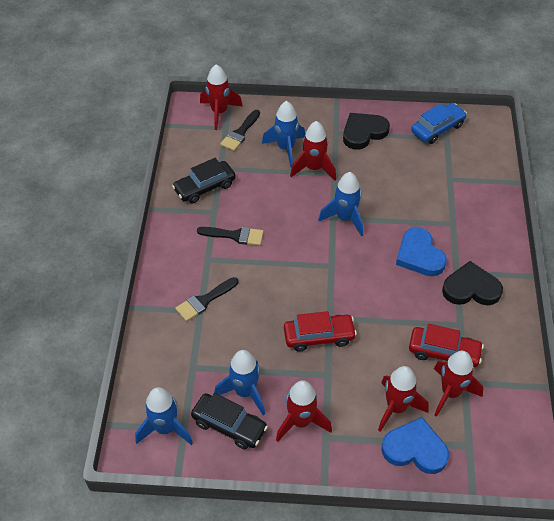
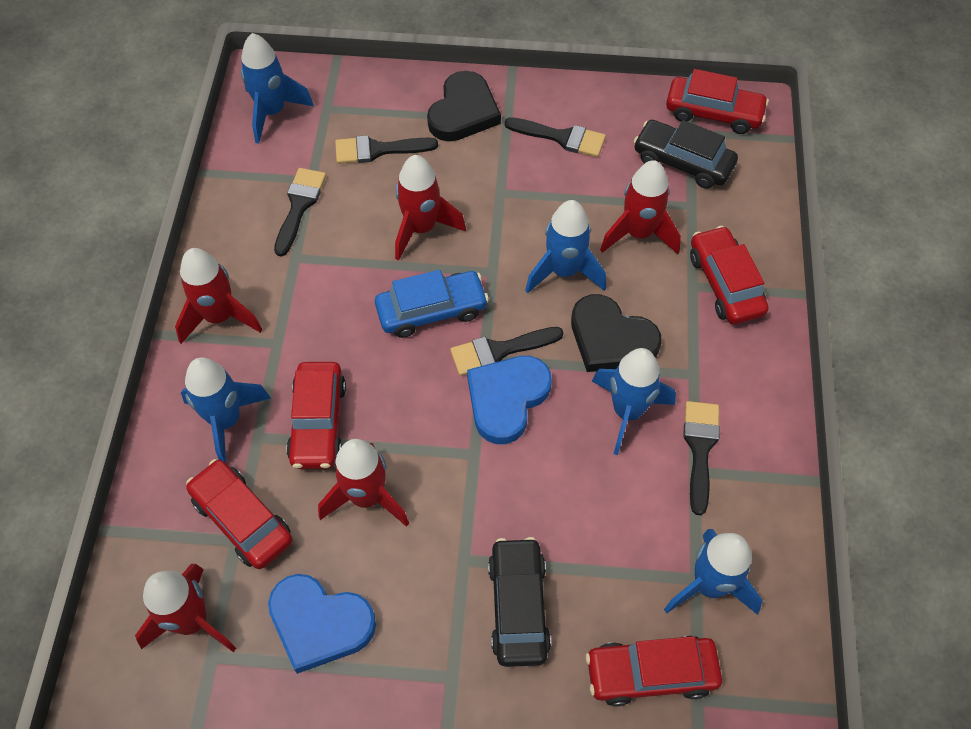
black brush: 3 -> 5
blue rocket: 4 -> 5
red car: 2 -> 5

